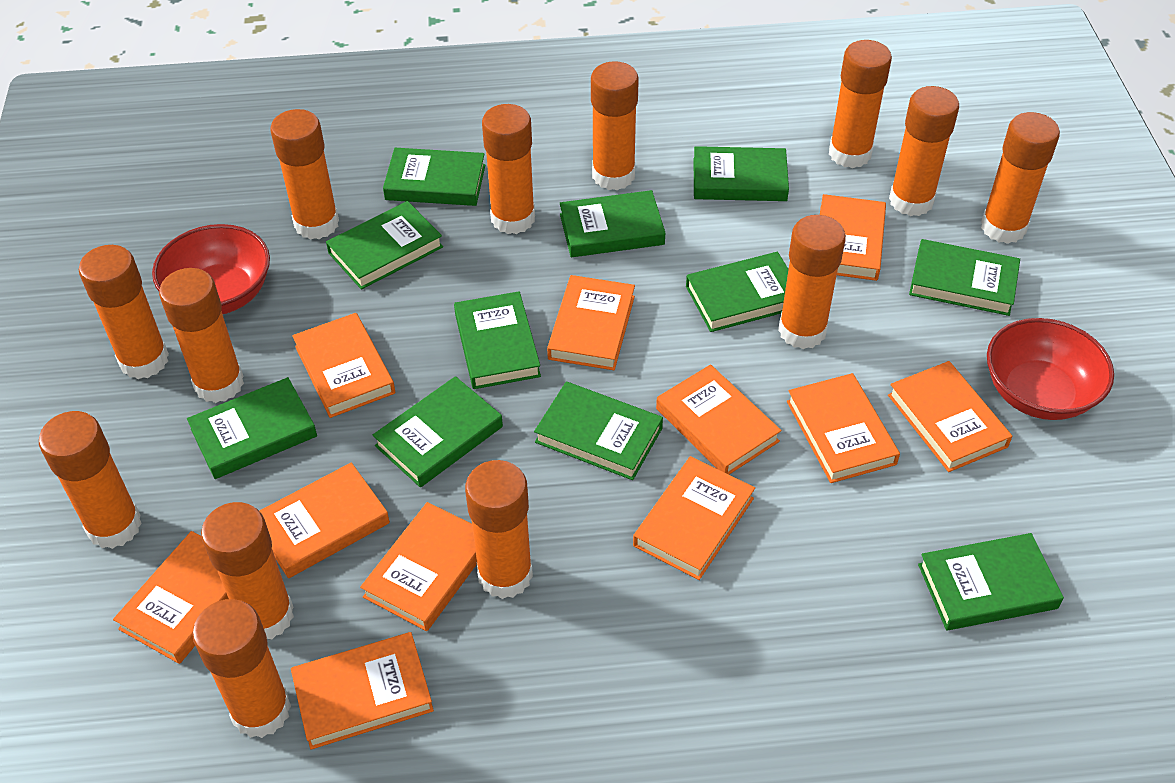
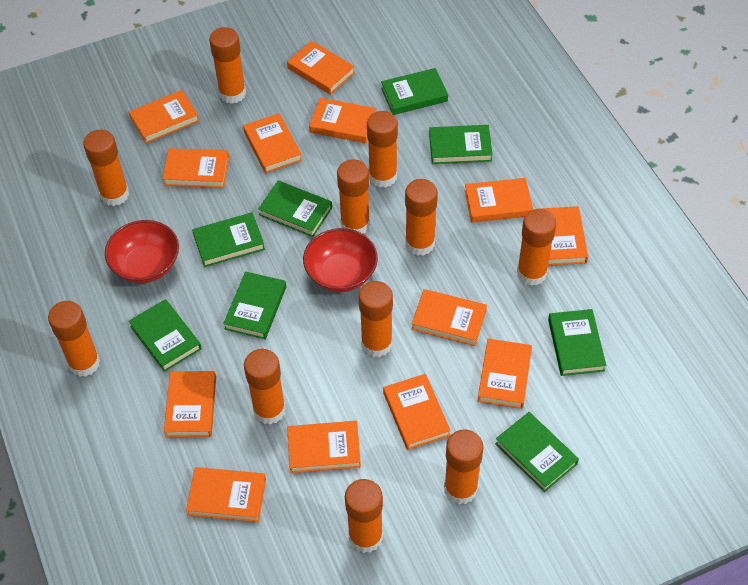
green book: 11 -> 8
orange book: 11 -> 13
orange glue stick: 13 -> 11

